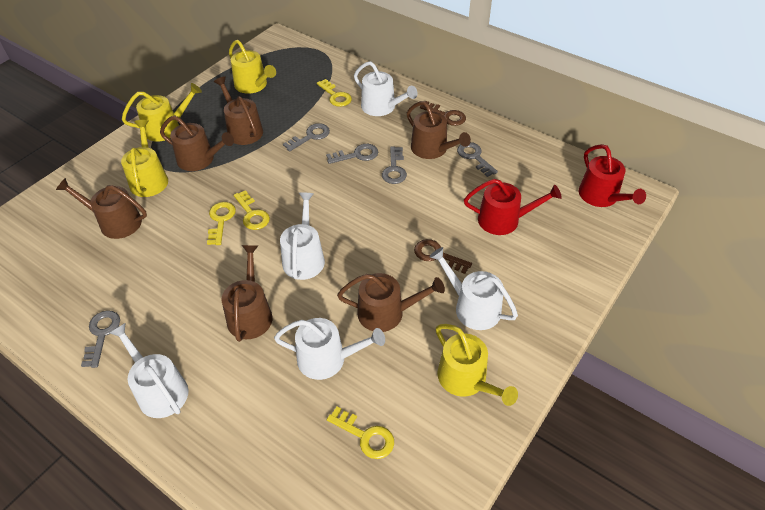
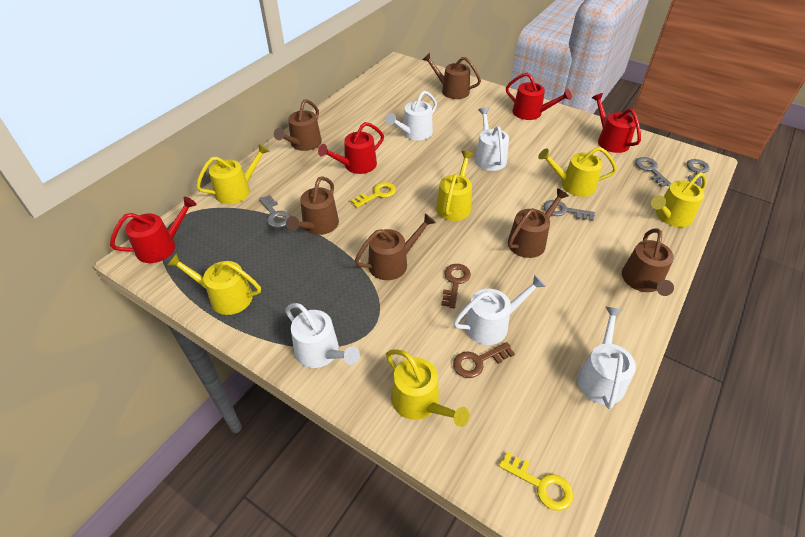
grey key: 5 -> 4
red watering can: 2 -> 4
yellow key: 4 -> 2
yellow watering can: 4 -> 6

